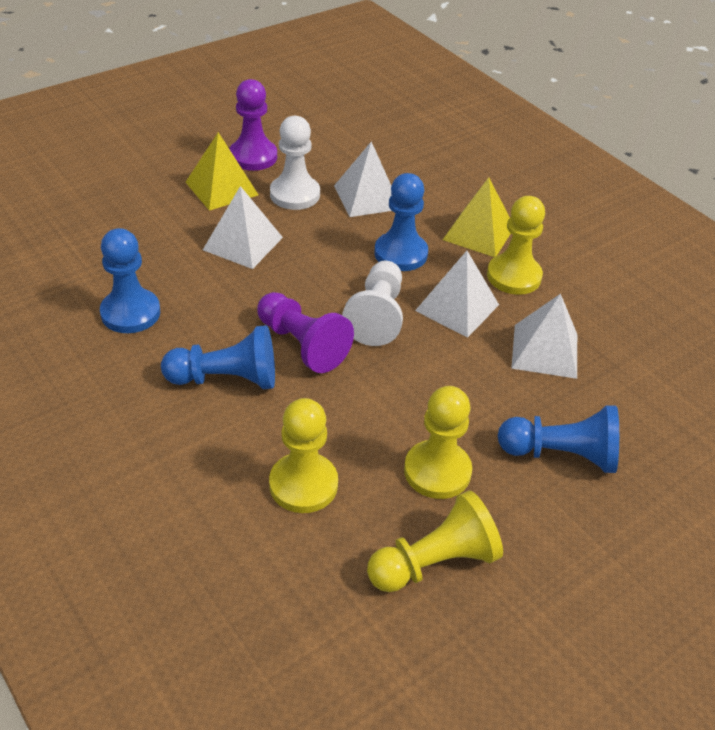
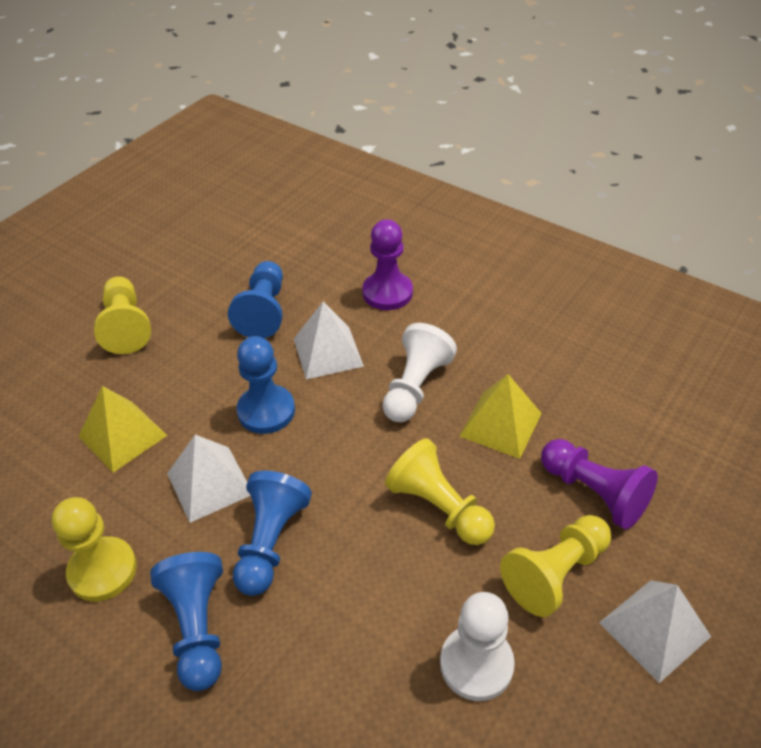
white pyramid: 4 -> 3

